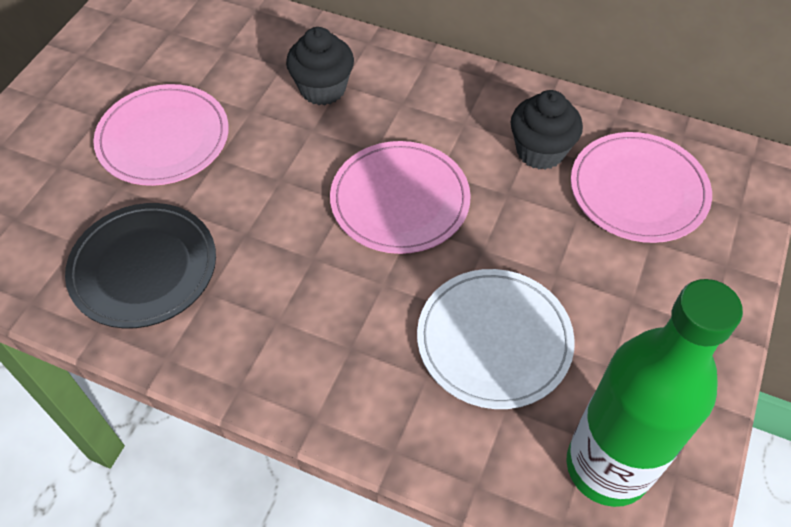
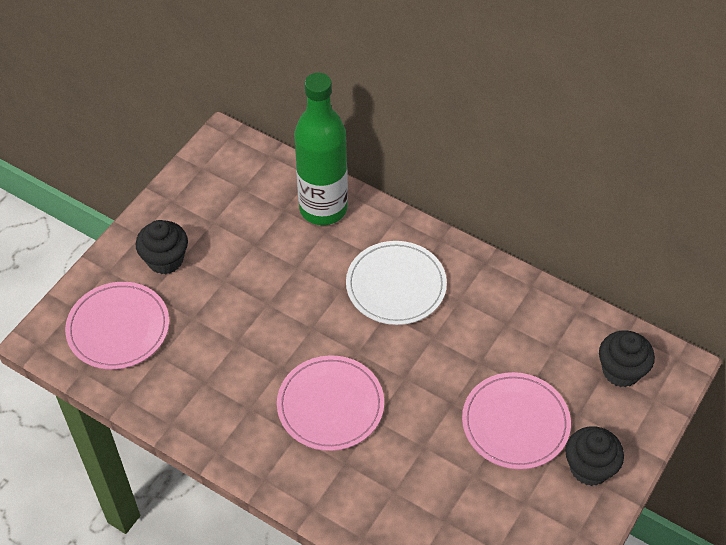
black cupcake: 2 -> 3
black plate: 1 -> 0

